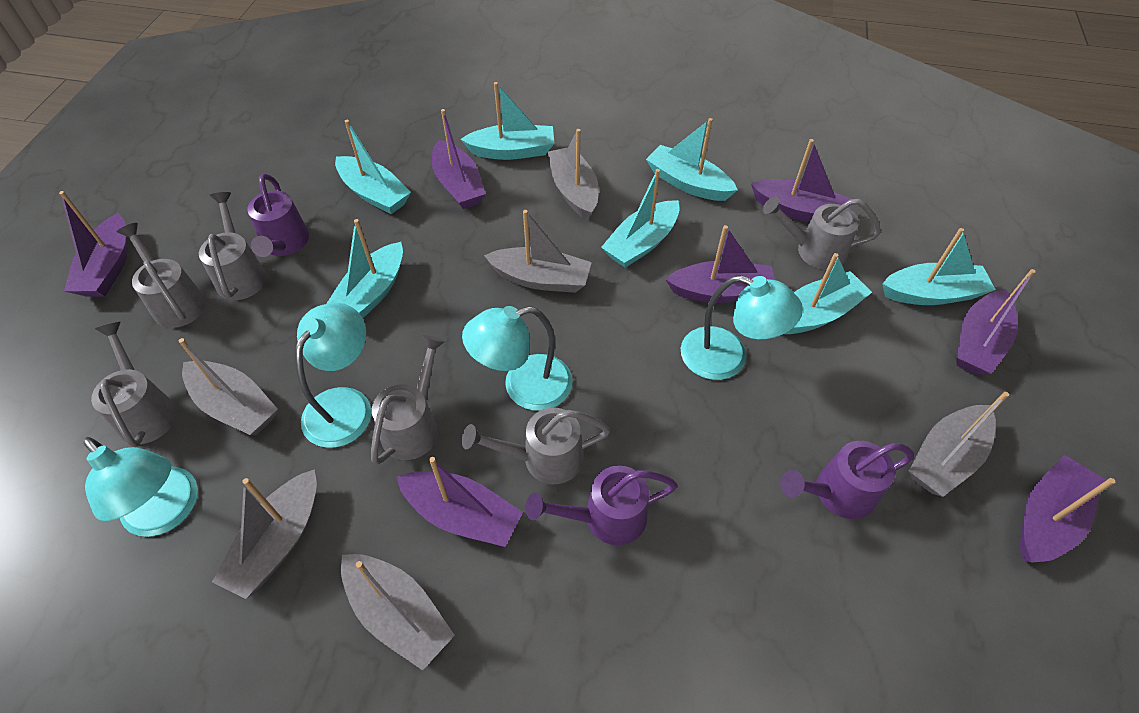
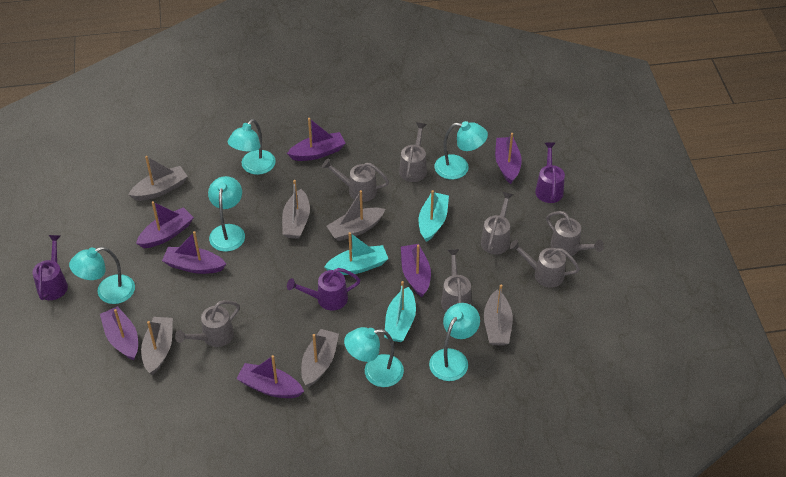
grey watering can: 6 -> 7
turquoise boat: 7 -> 3
turquoise lamp: 4 -> 6

